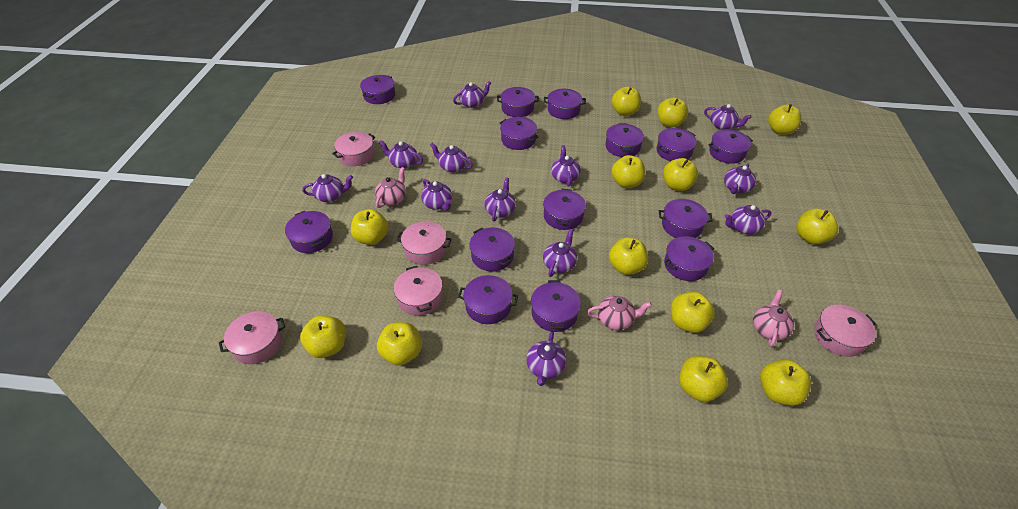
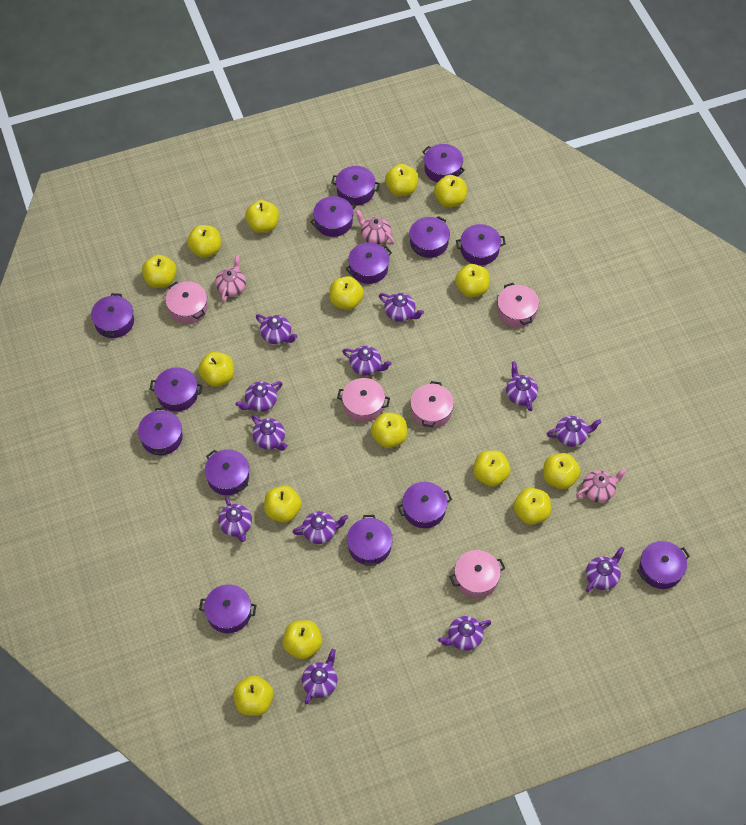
yellow apple: 13 -> 15

